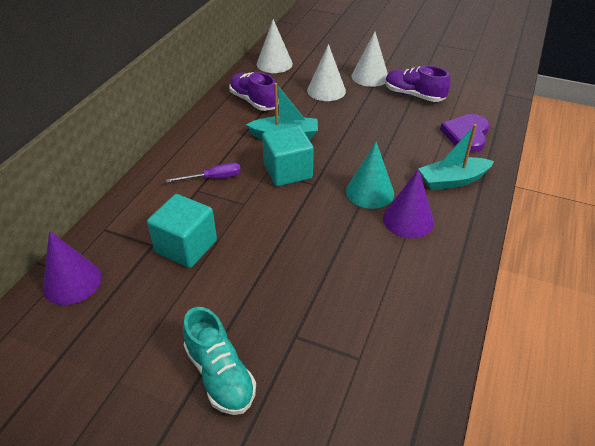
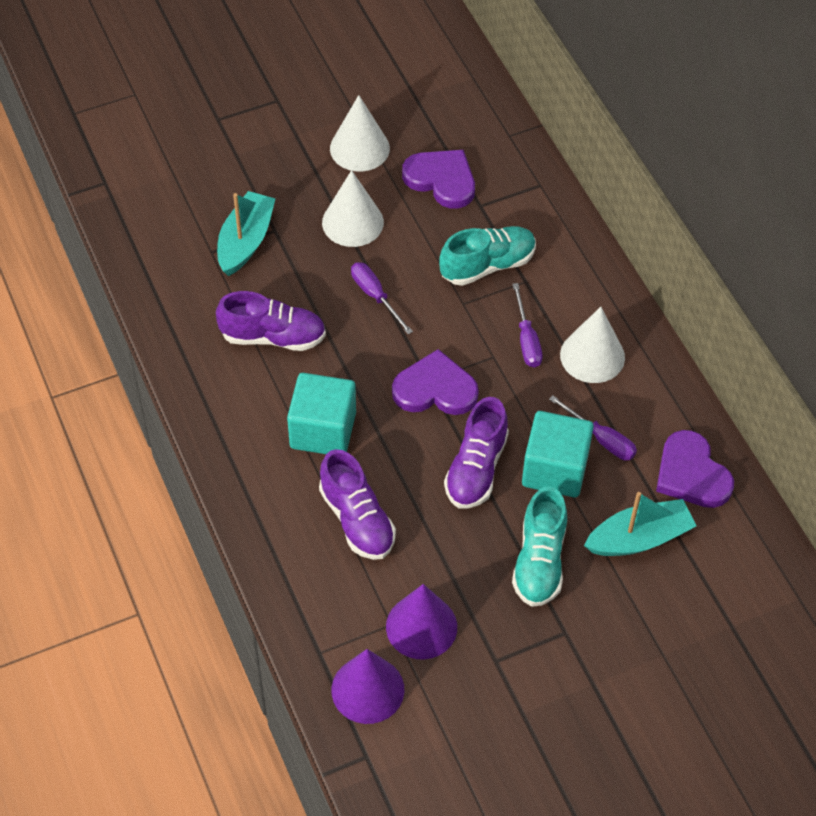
purple heart: 1 -> 3
purple screwdriver: 1 -> 3
purple shoe: 2 -> 3
turquoise cone: 1 -> 0
turquoise shoe: 1 -> 2

